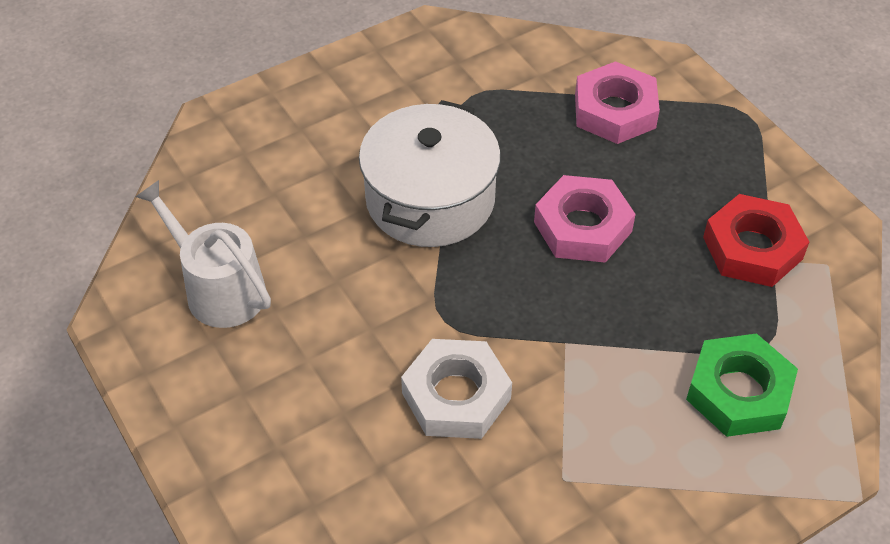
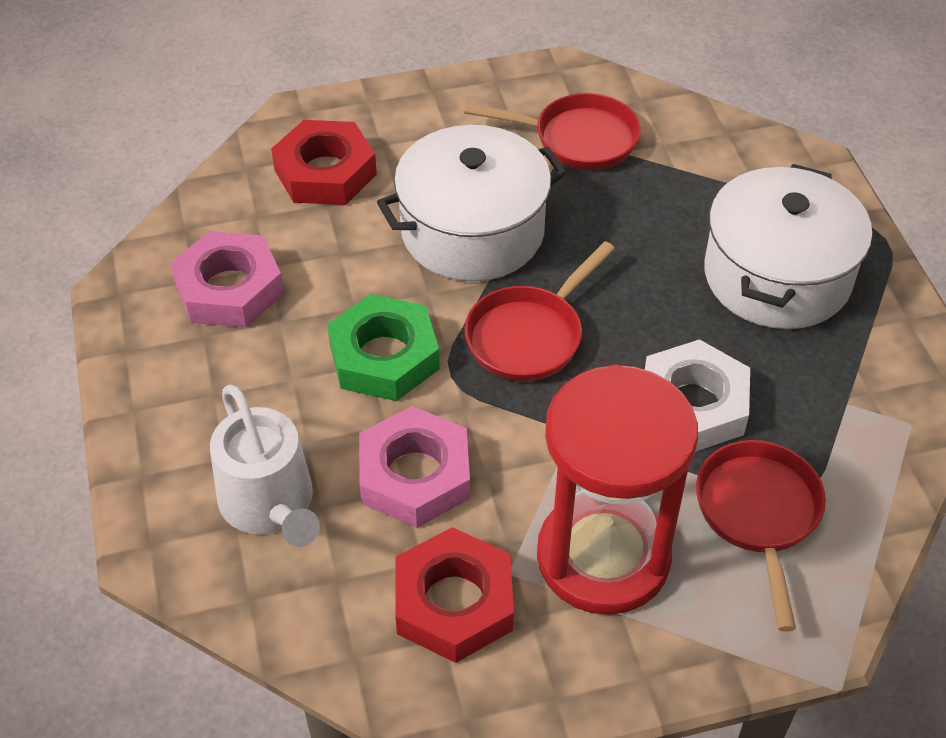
red hourglass: 0 -> 1
red nut: 1 -> 2
red pan: 0 -> 3
white pot: 1 -> 2

